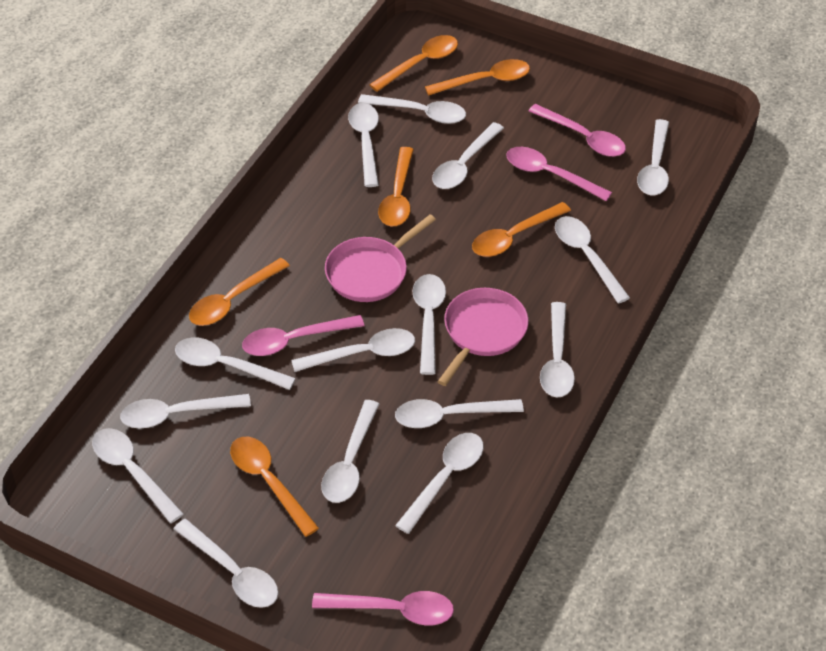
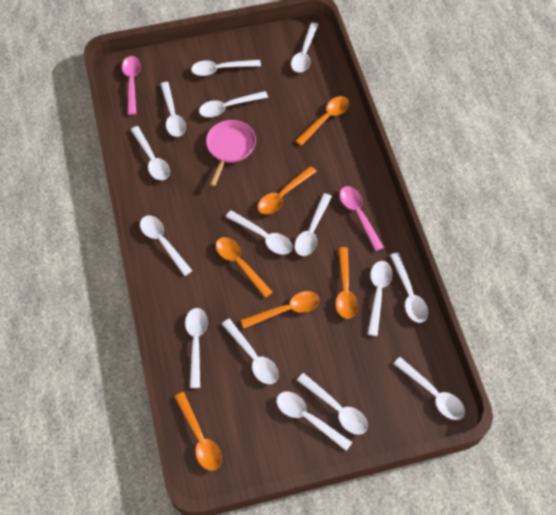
pink pan: 2 -> 1
pink spoon: 4 -> 2

